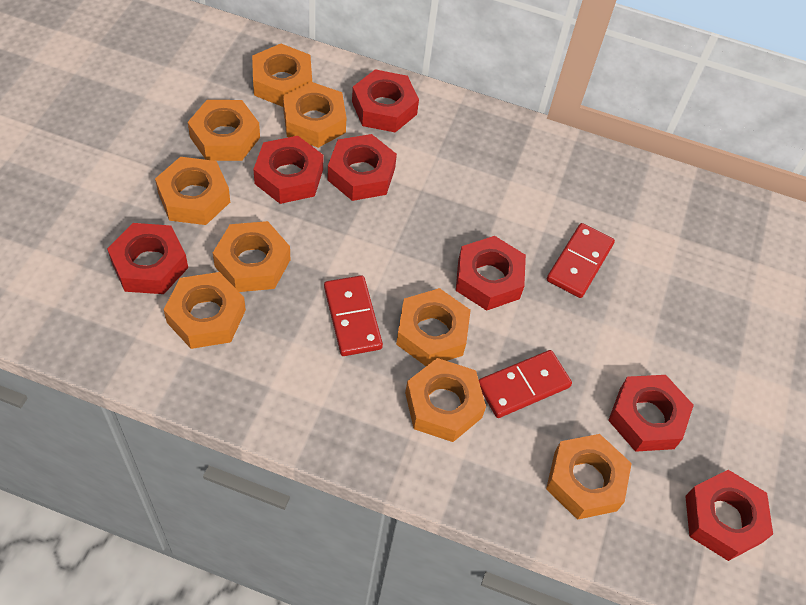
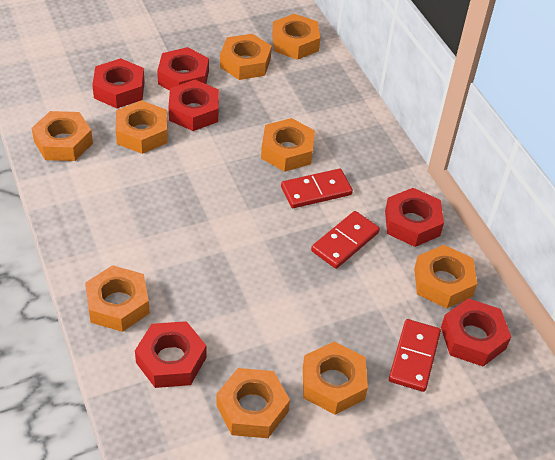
red nut: 7 -> 6

